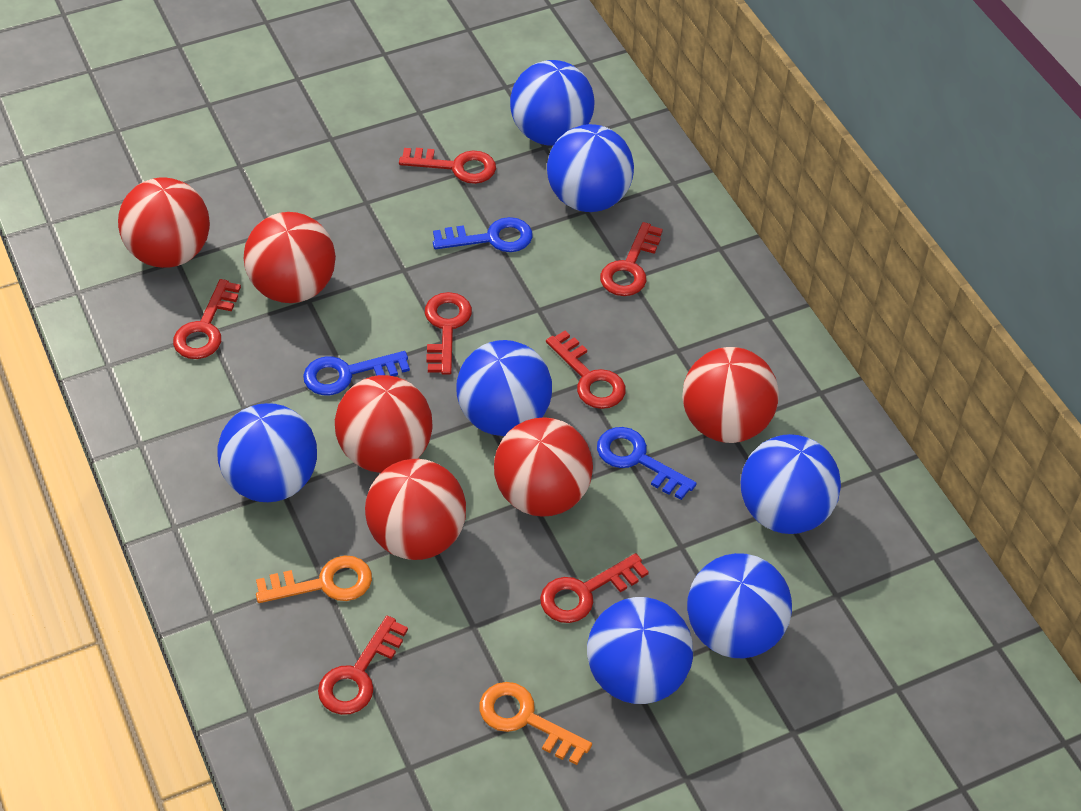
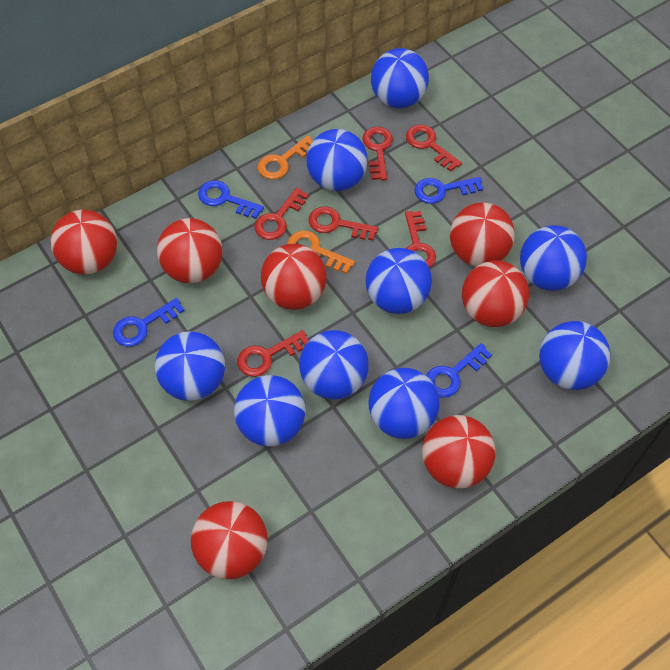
blue ball: 7 -> 9
blue key: 3 -> 4
red ball: 6 -> 7
red key: 7 -> 6

